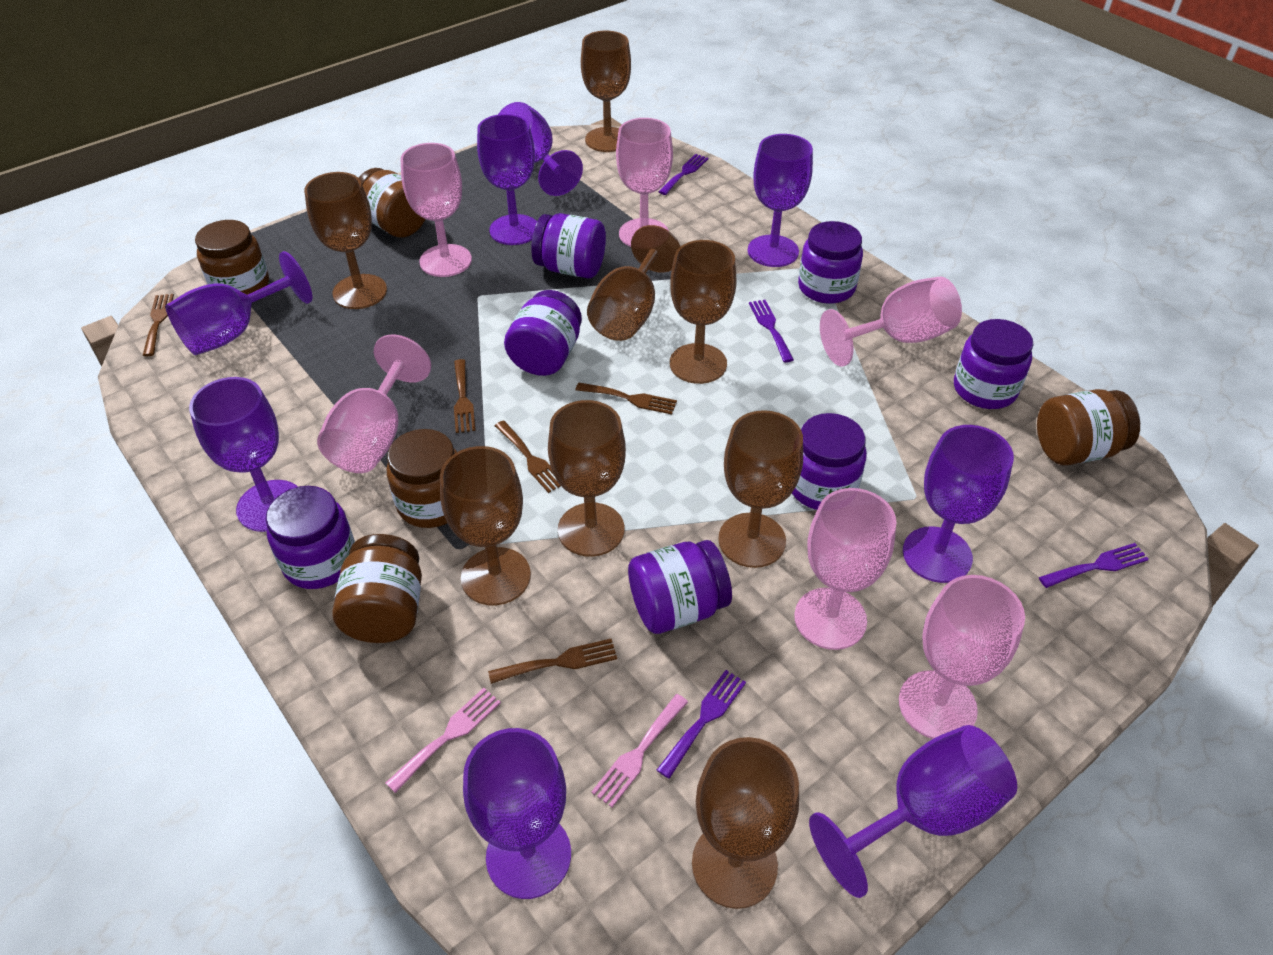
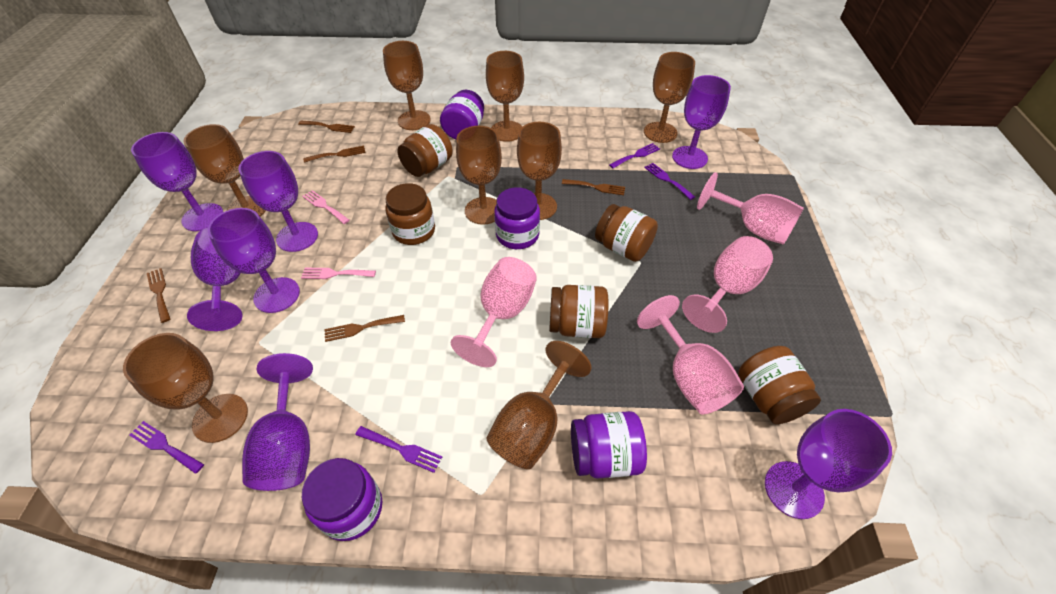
pink goblet: 6 -> 4
purple goblet: 8 -> 7
purple jar: 7 -> 4

